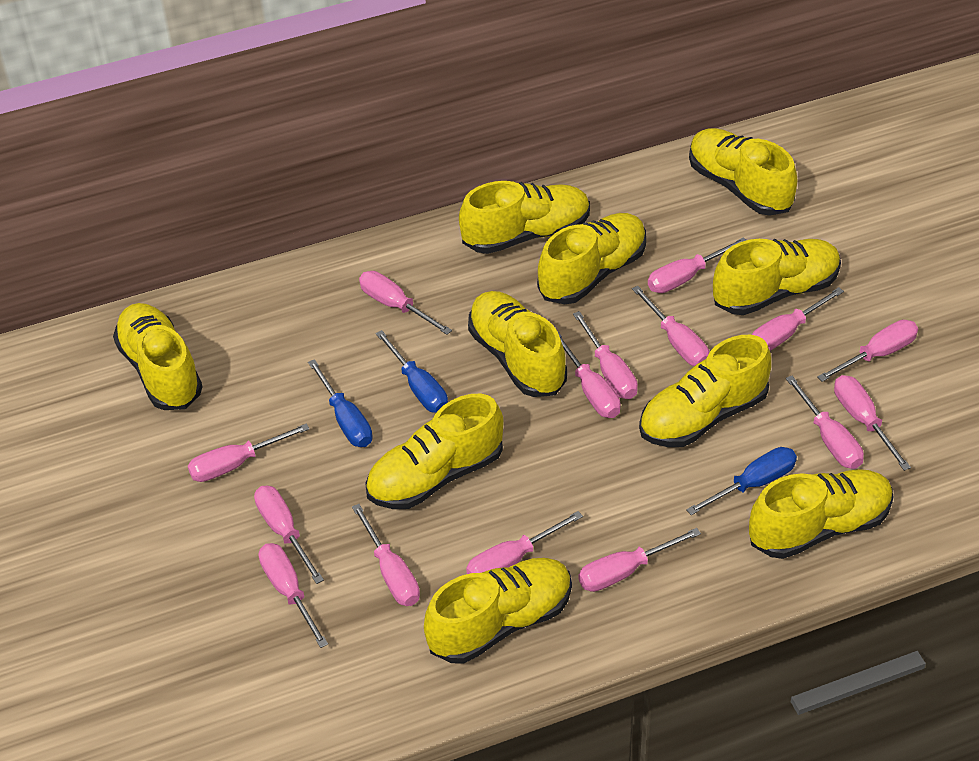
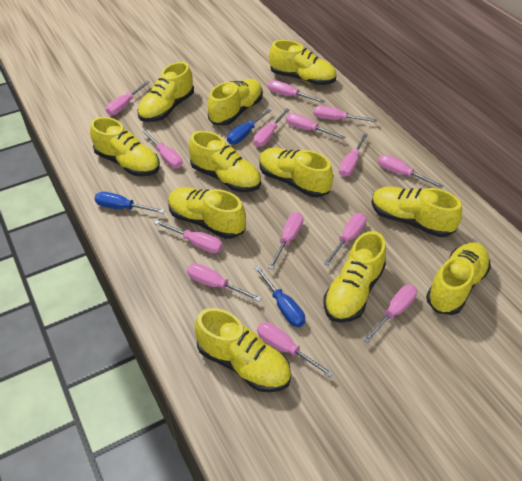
pink screwdriver: 15 -> 14
yellow shoe: 10 -> 11

